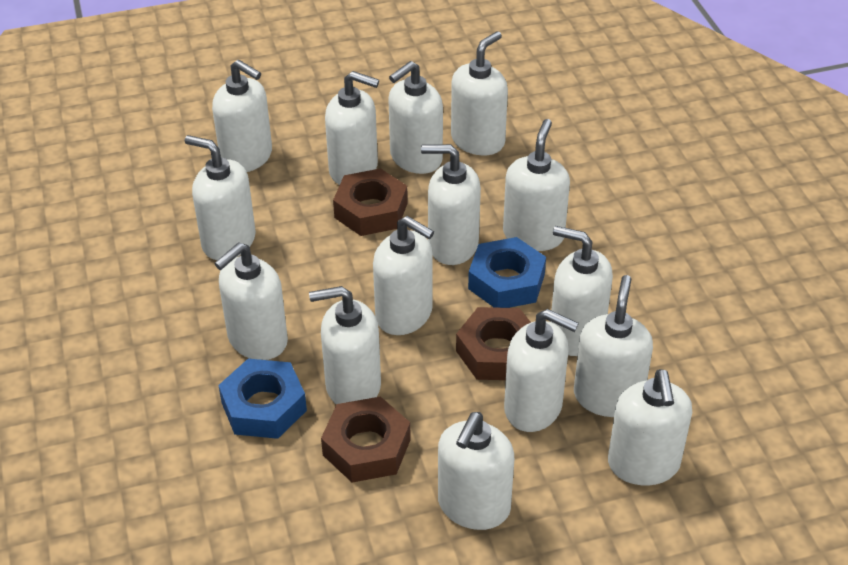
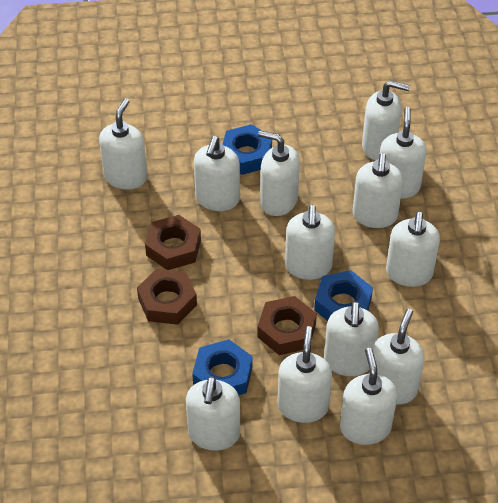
blue nut: 2 -> 3
white soap dispenser: 15 -> 13

